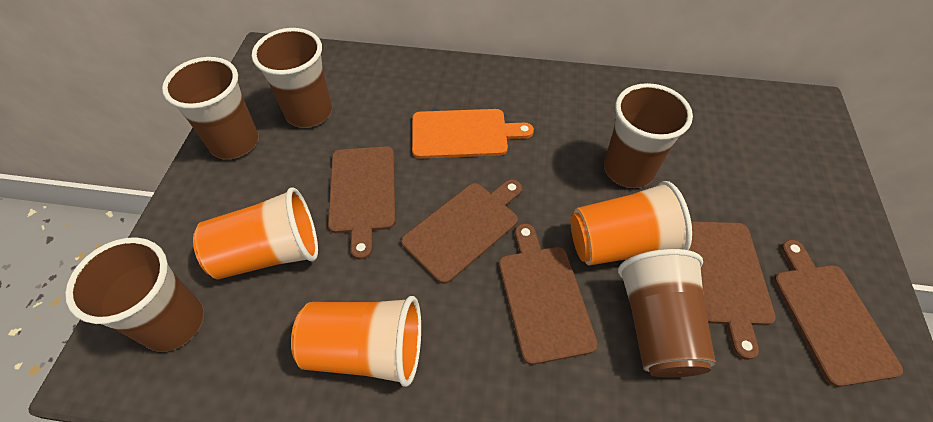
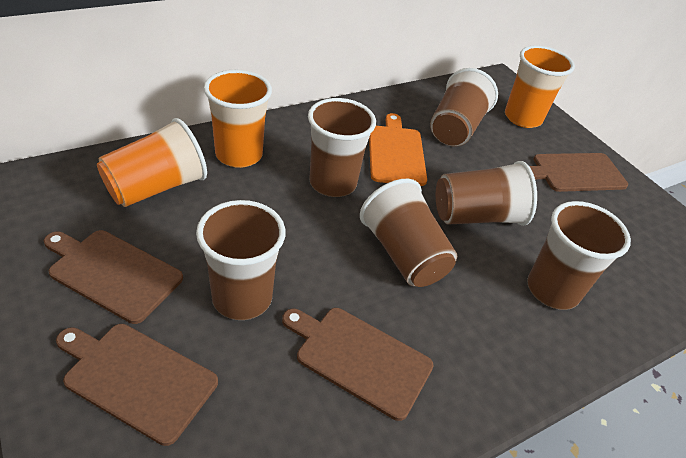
brown cup: 5 -> 6
brown cutting board: 5 -> 4

